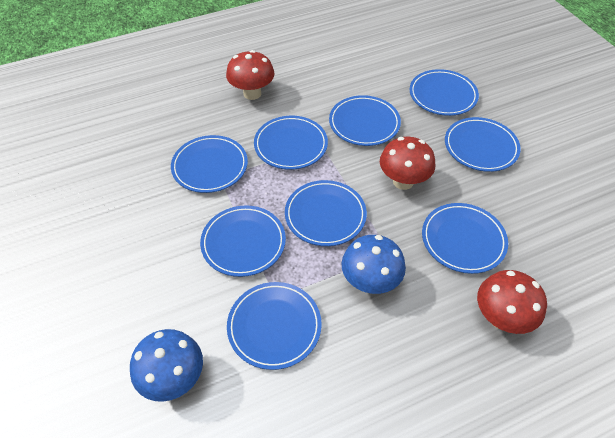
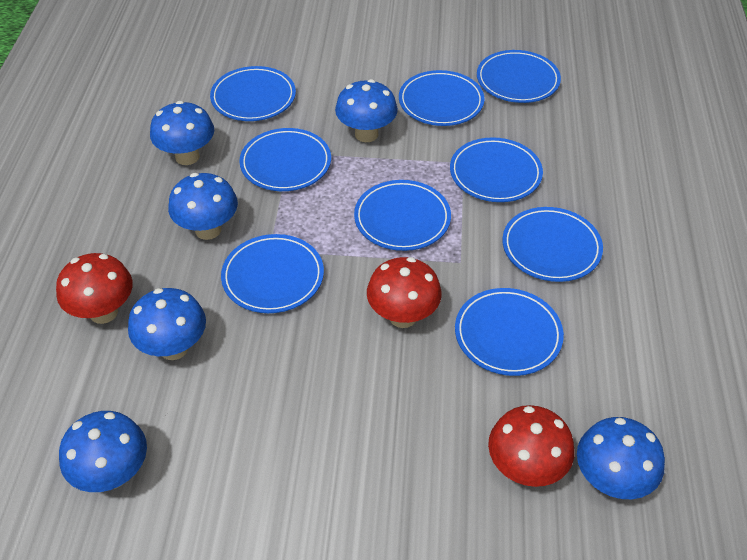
blue mushroom: 2 -> 6

